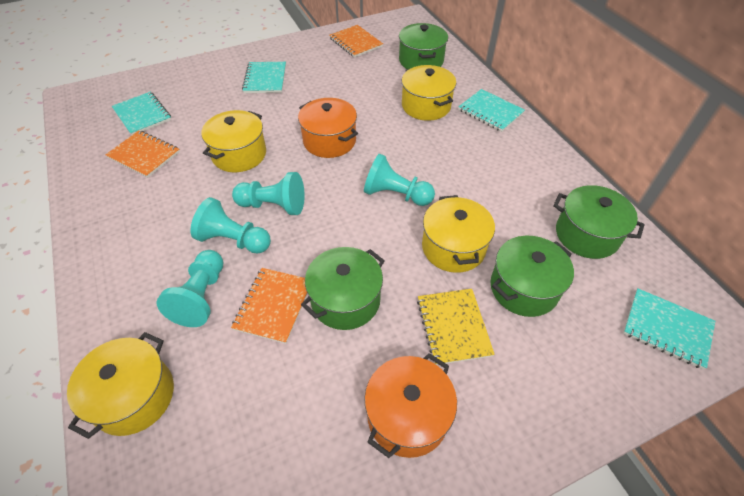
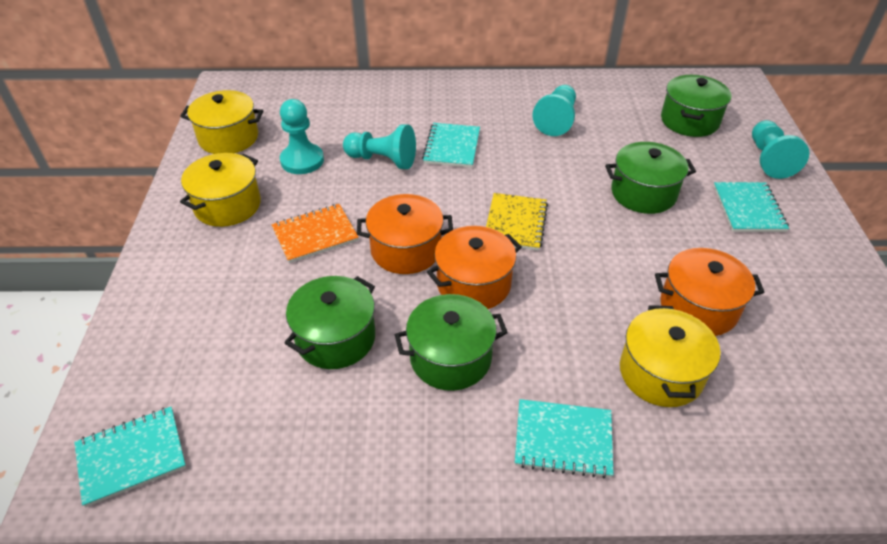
orange notebook: 3 -> 1
orange pot: 2 -> 3
yellow pot: 4 -> 3

